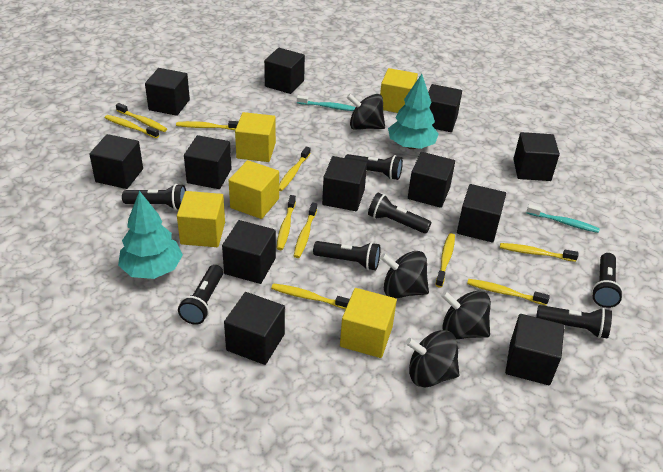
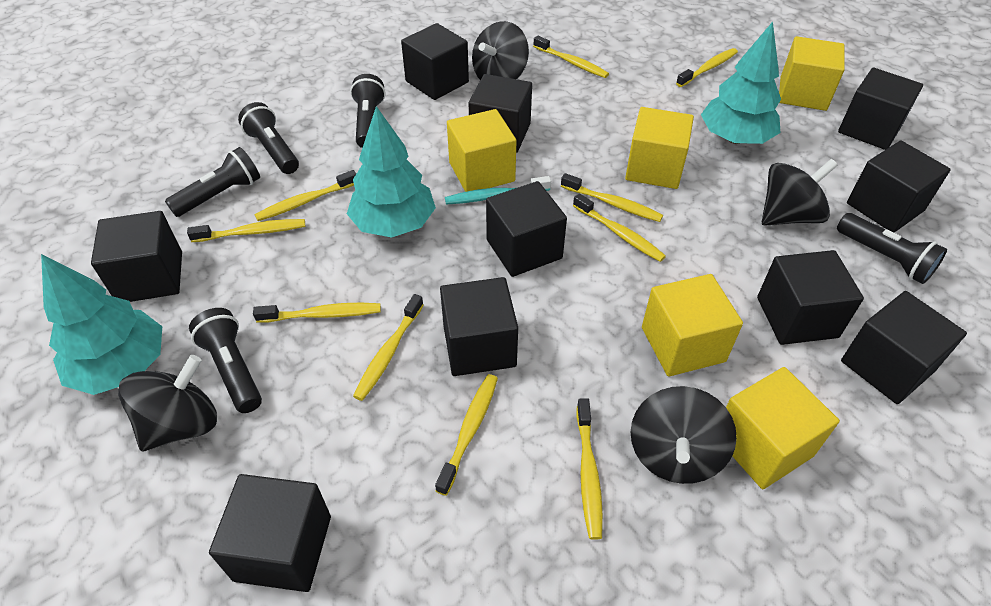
black cube: 12 -> 10
black flashlight: 7 -> 5
turquoise toothbrush: 2 -> 1
turquoise tree: 2 -> 3

